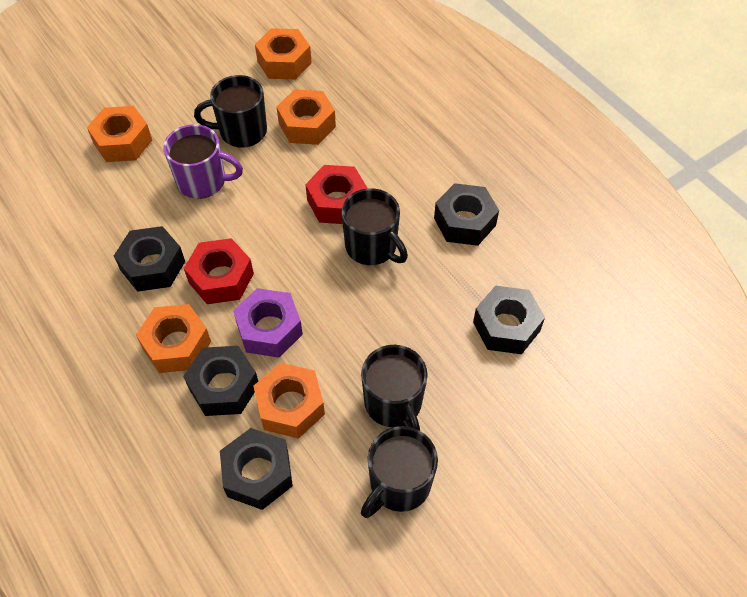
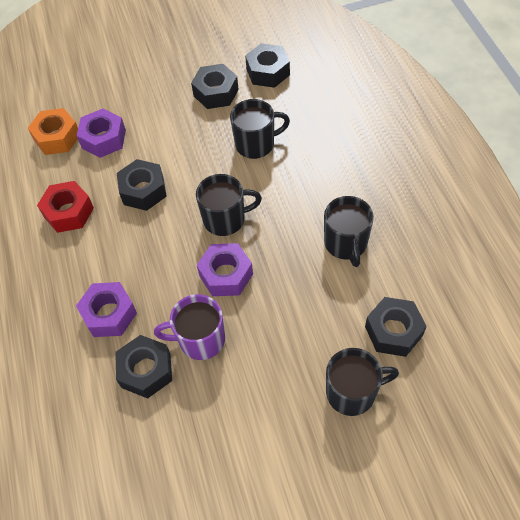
orange nut: 5 -> 1
purple nut: 1 -> 3
red nut: 2 -> 1

